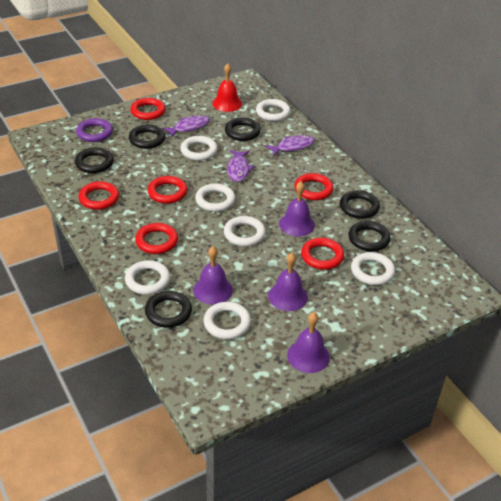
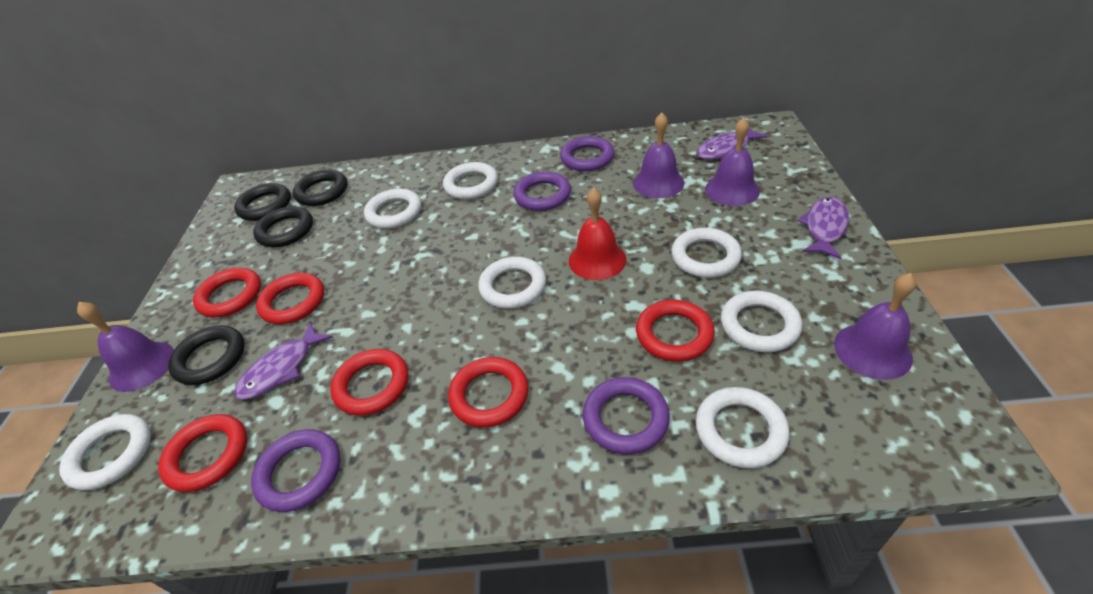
black ring: 6 -> 4
purple ring: 1 -> 4

